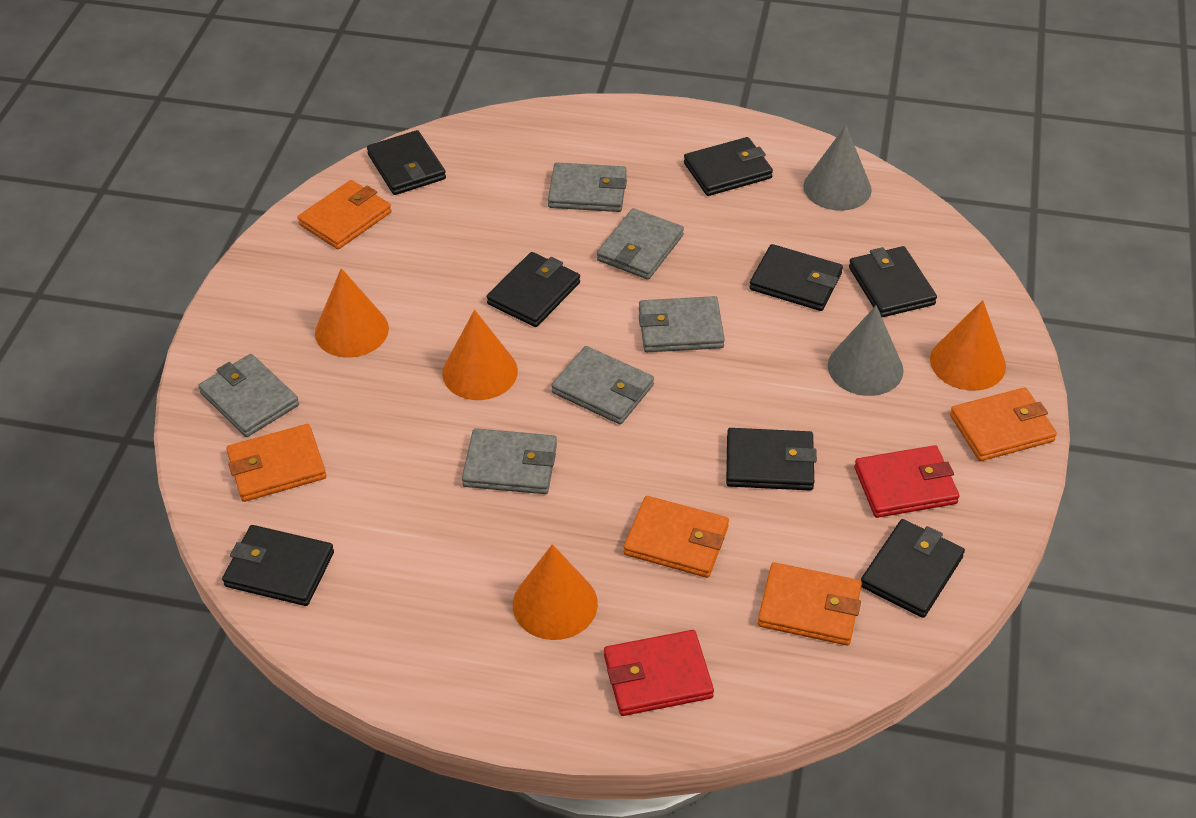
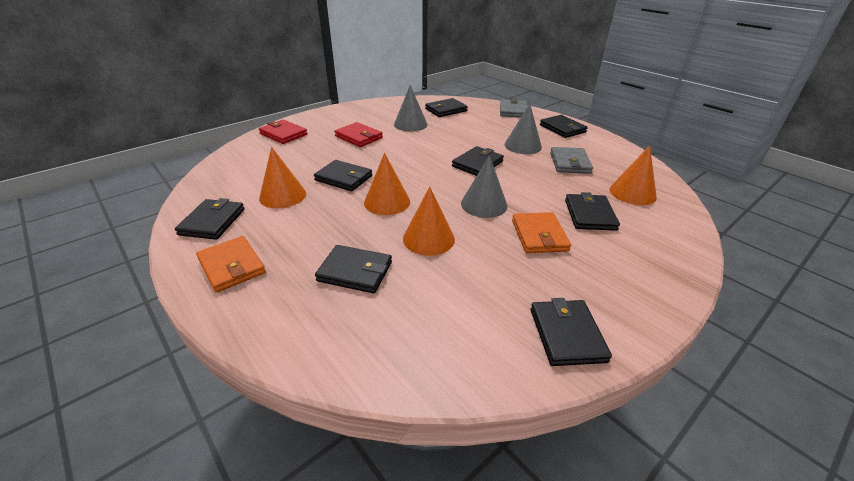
grey cone: 2 -> 3
grey wallet: 6 -> 2
orange wallet: 5 -> 2

